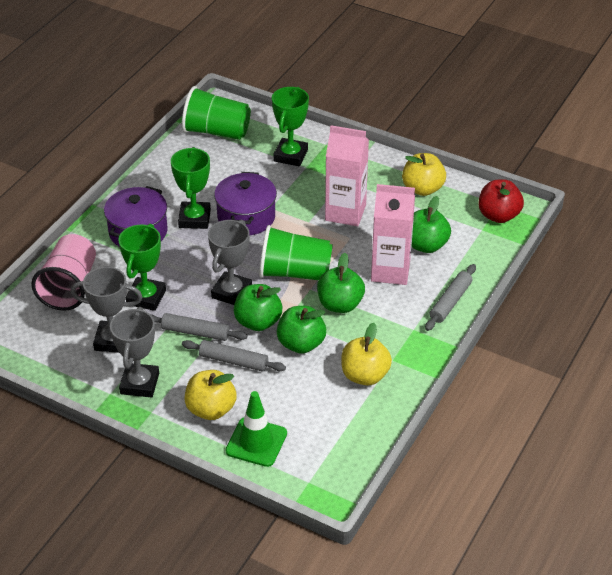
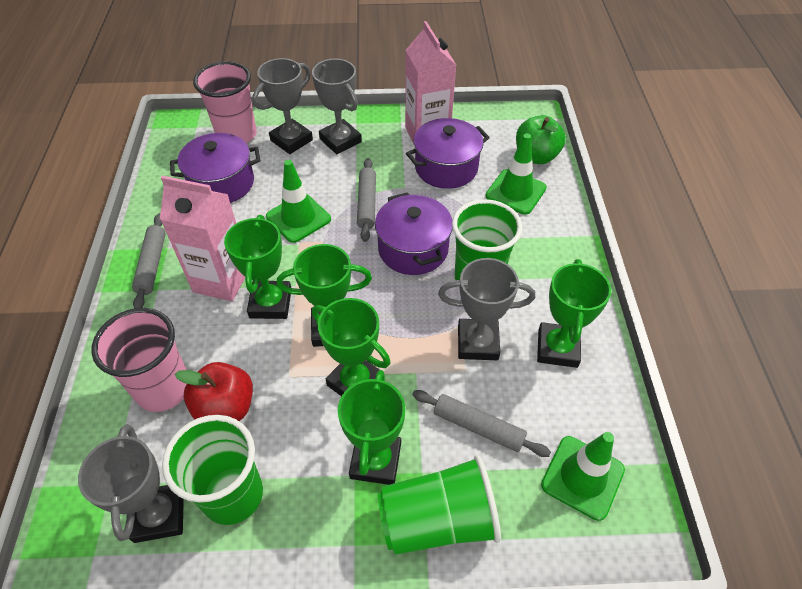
green apple: 4 -> 1
green cup: 2 -> 3
green traffic cone: 1 -> 3
green trophy: 3 -> 5
grey trophy: 3 -> 4
pink cup: 1 -> 2
purple pot: 2 -> 3
yellow apple: 3 -> 0

